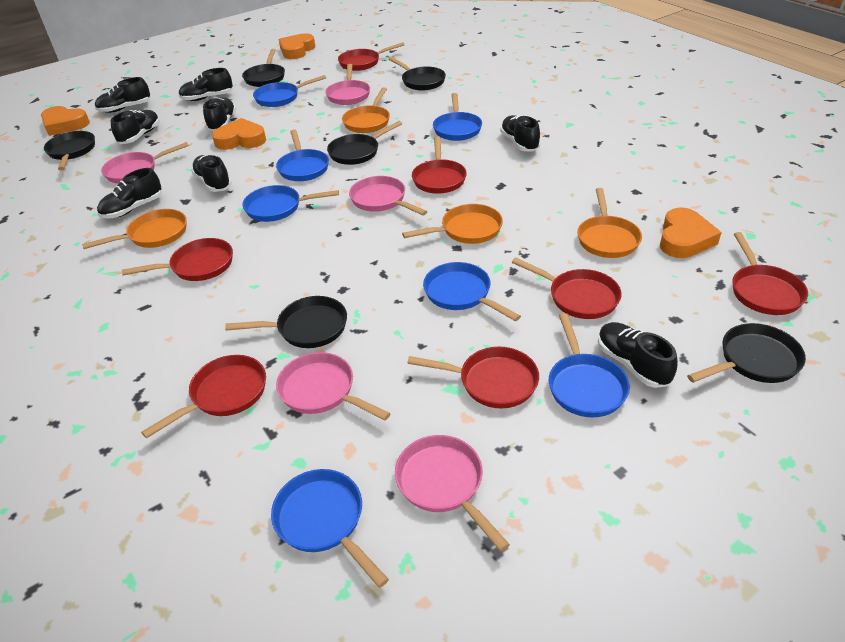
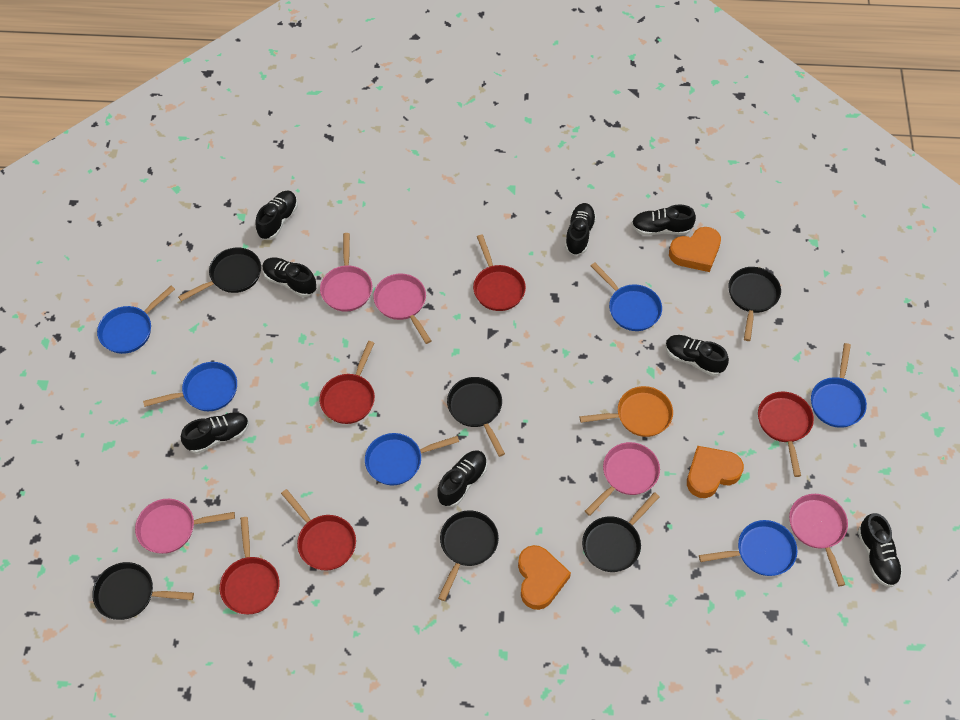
blue pan: 7 -> 6
orange heart: 4 -> 3
orange pan: 4 -> 1
red pan: 7 -> 5

